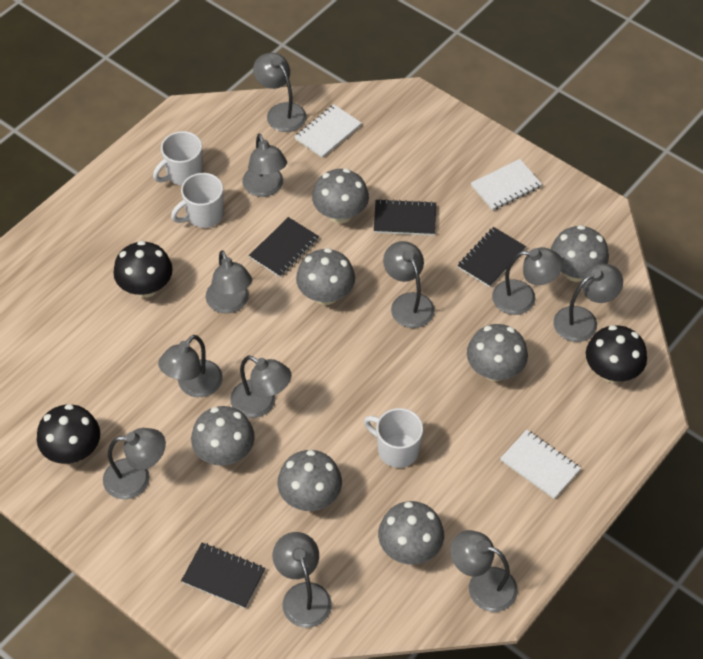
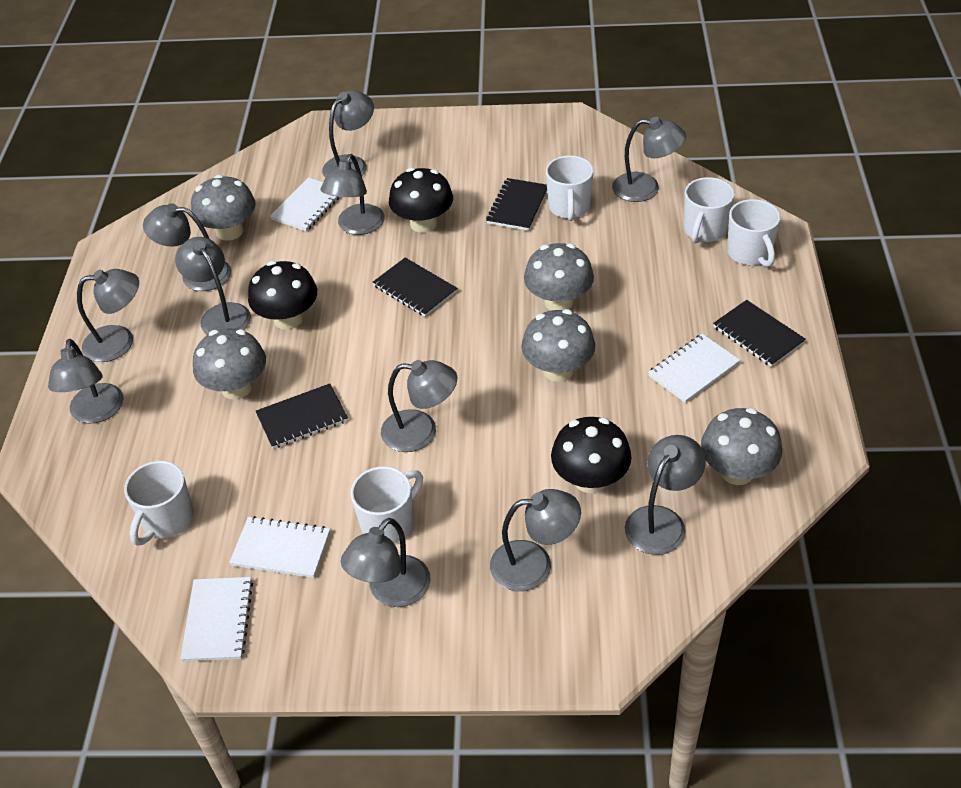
grey mushroom: 7 -> 5
white mug: 3 -> 5
white notebook: 3 -> 4

